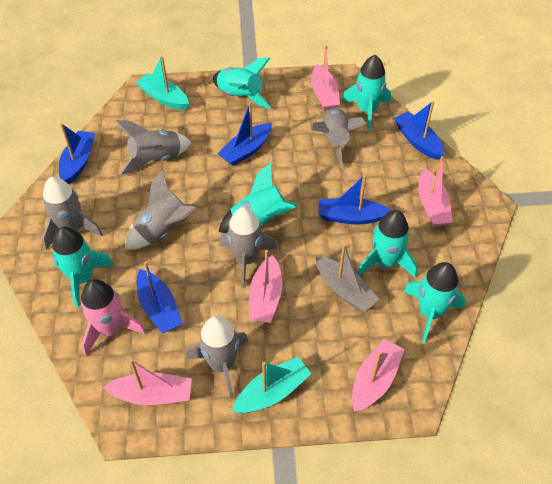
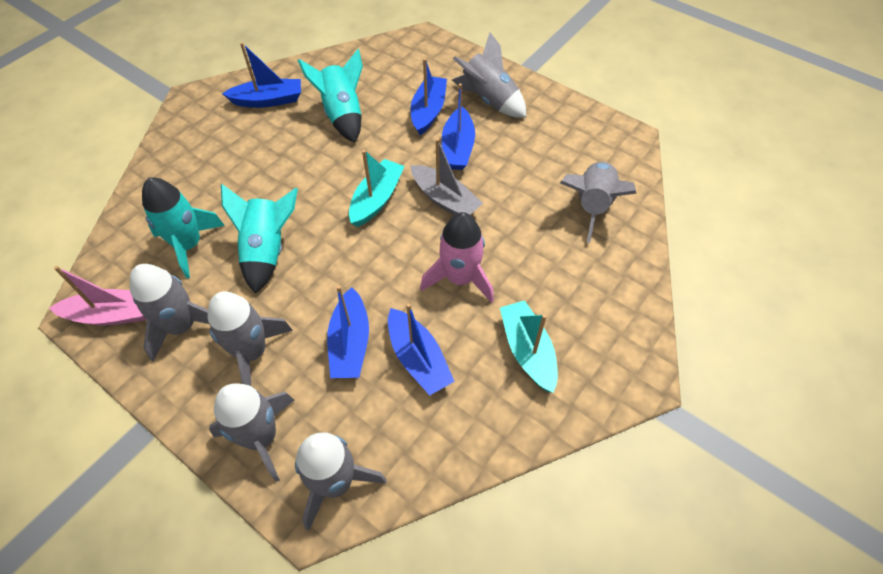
pink boat: 5 -> 1
turquoise rocket: 6 -> 3

